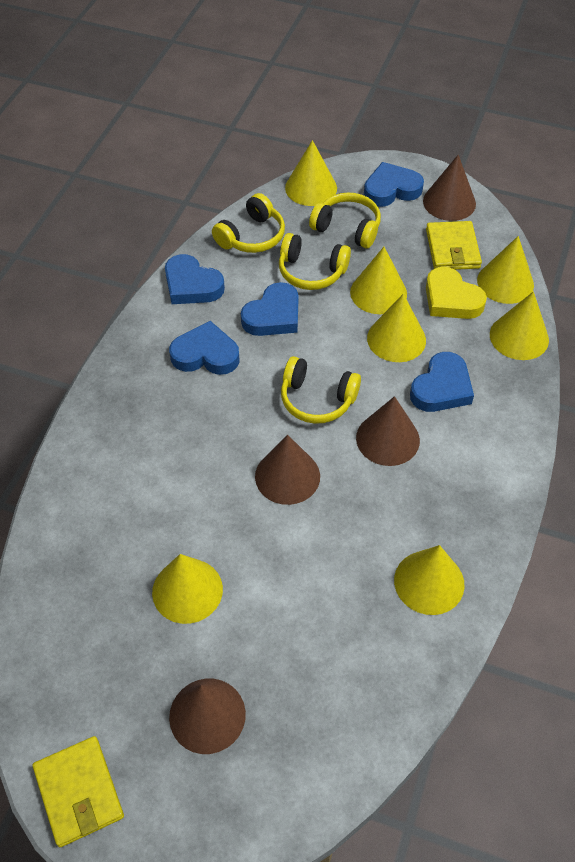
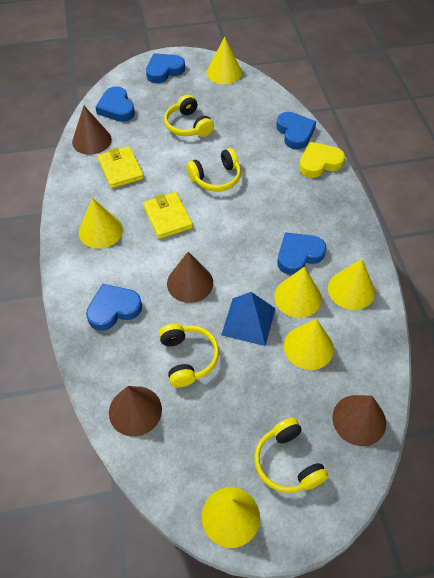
blue pyramid: 0 -> 1
yellow cone: 7 -> 6

